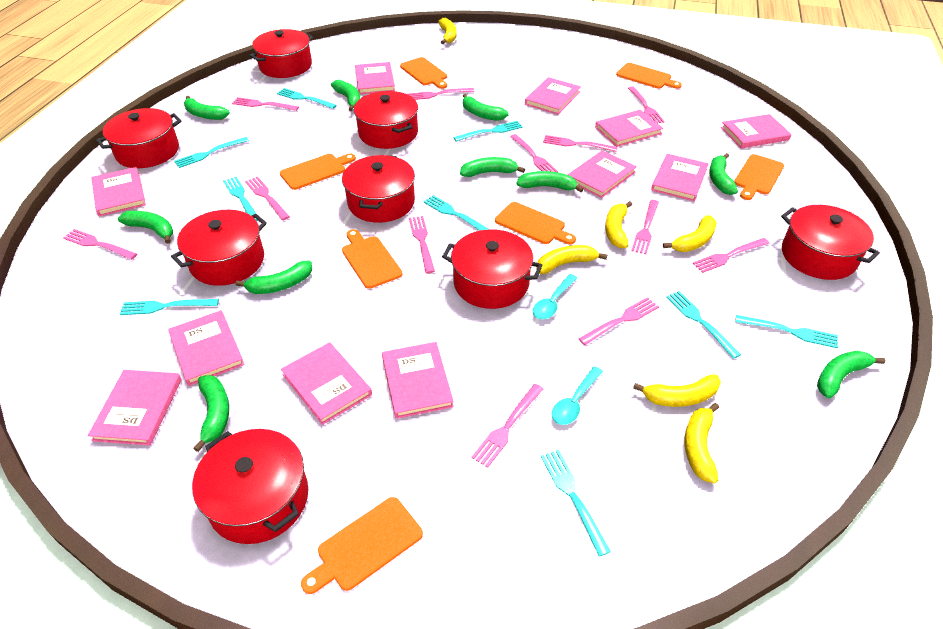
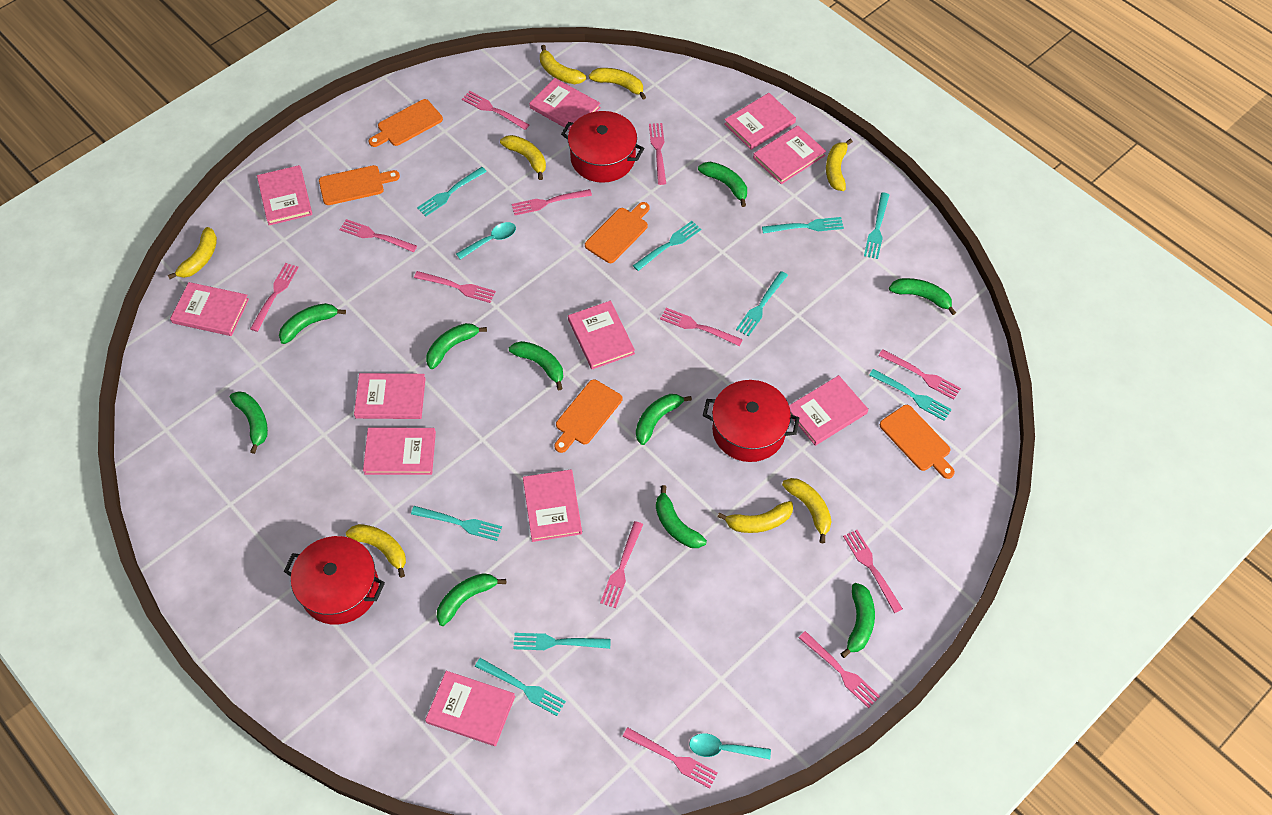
orange cutting board: 7 -> 5
red pot: 8 -> 3
yellow banana: 6 -> 8

